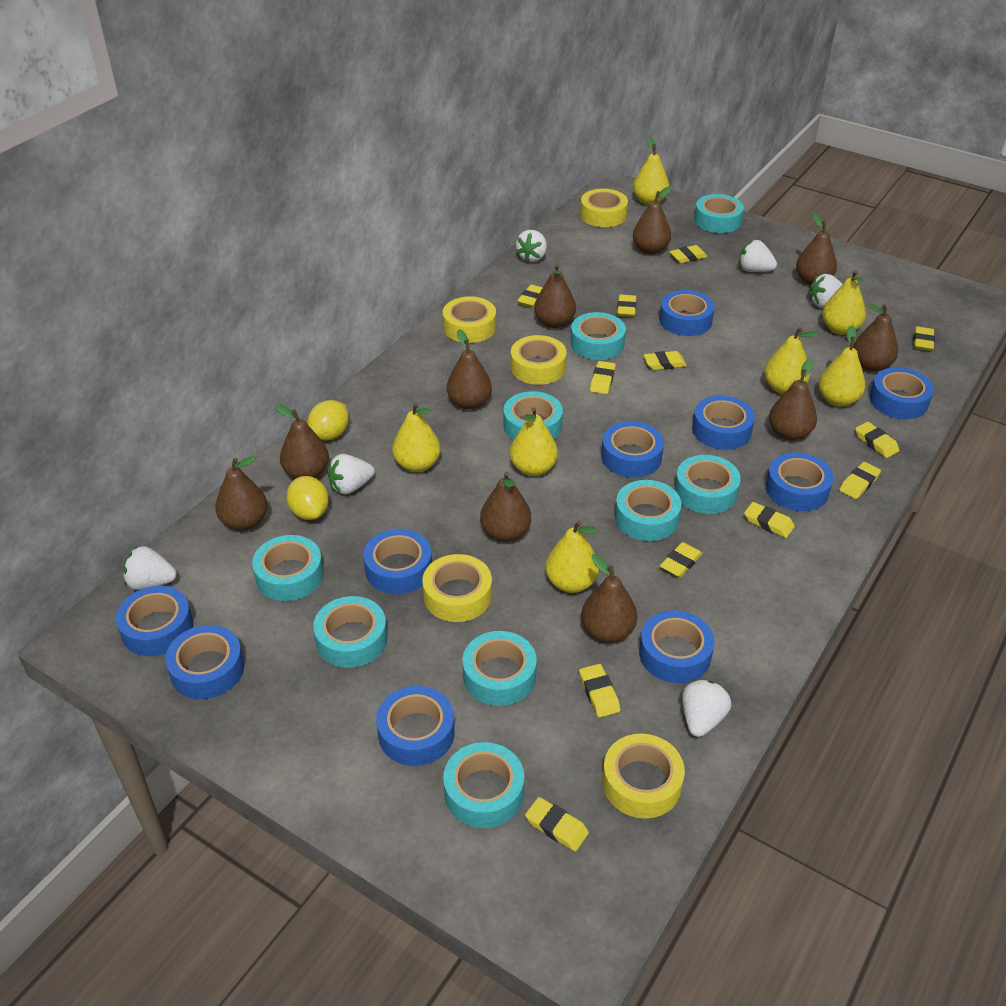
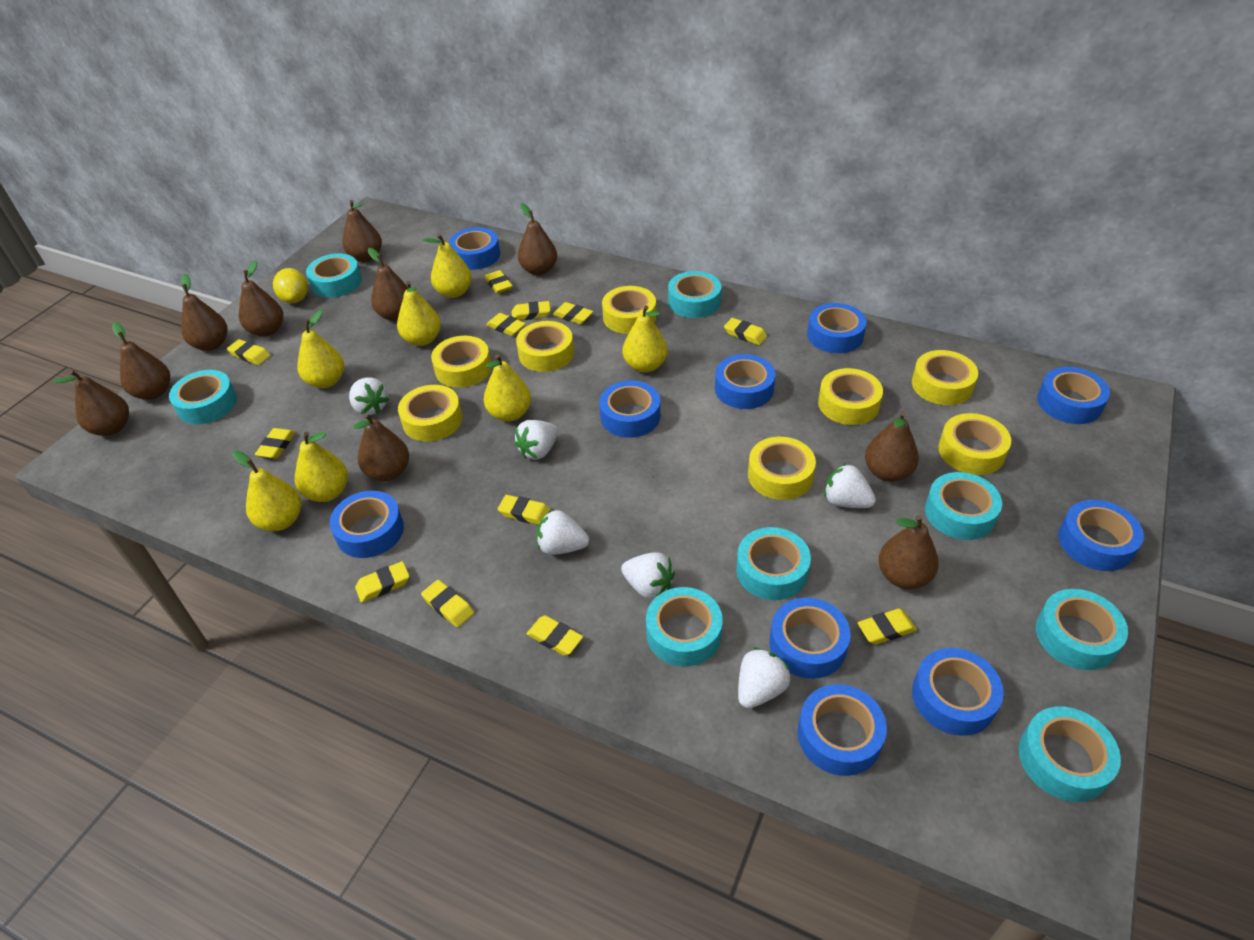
turquoise tape: 9 -> 8
yellow lemon: 2 -> 1
yellow tape: 5 -> 8

